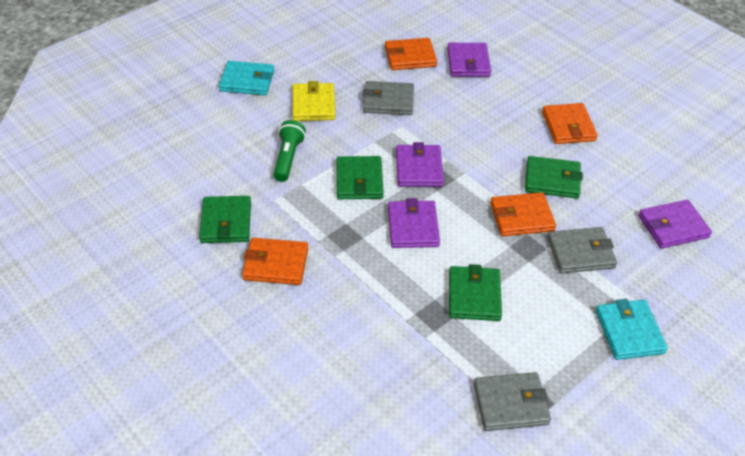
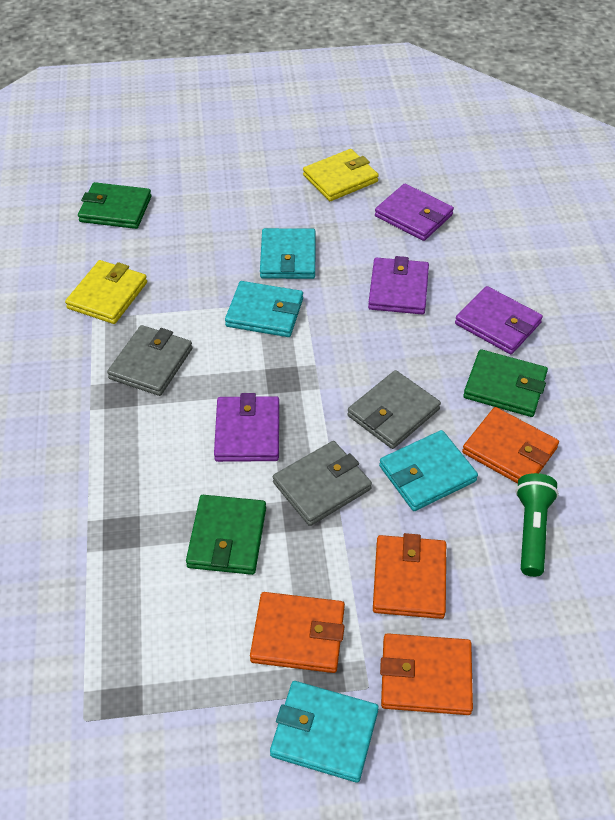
green wallet: 4 -> 3
turquoise wallet: 2 -> 4
yellow wallet: 1 -> 2

